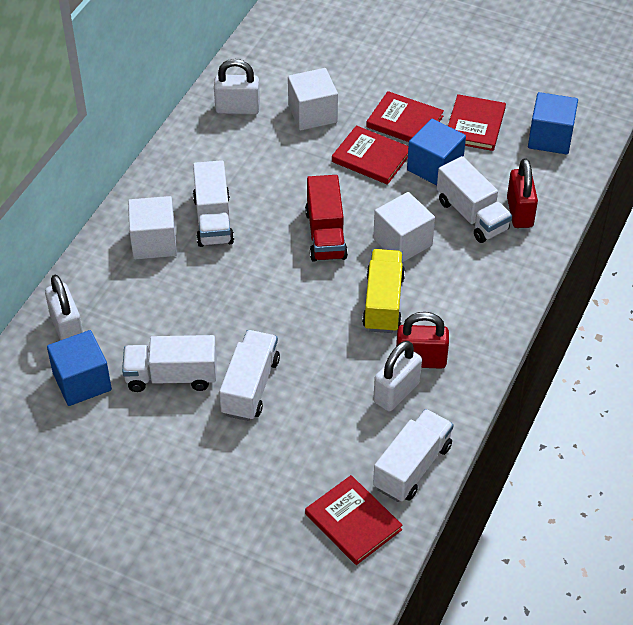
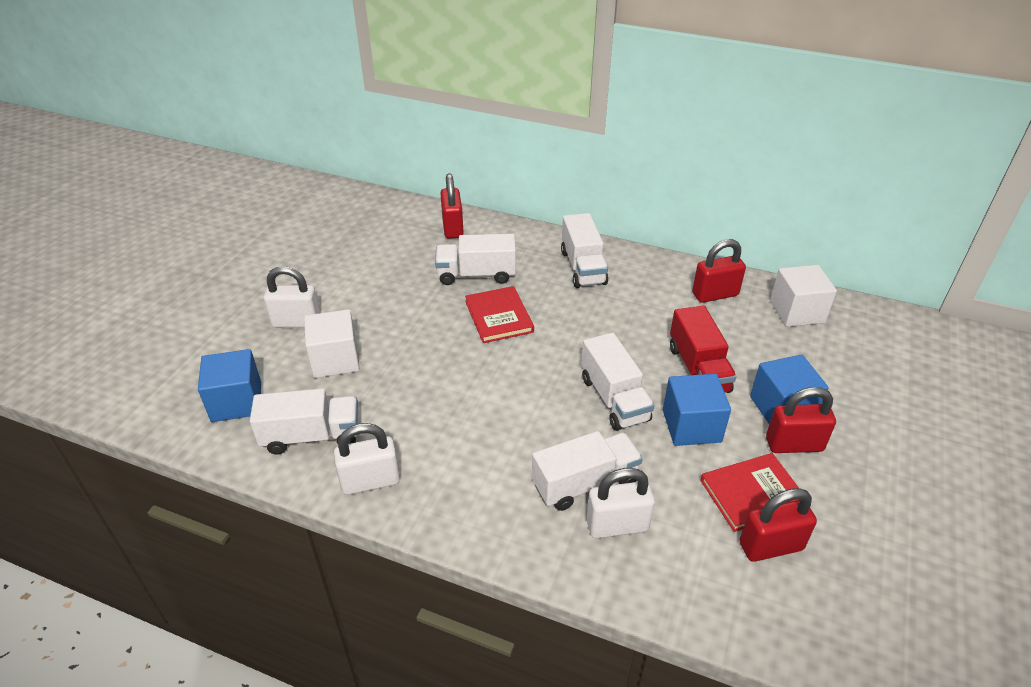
red book: 4 -> 2
red padlock: 2 -> 4
white cube: 3 -> 2
yellow truck: 1 -> 0

